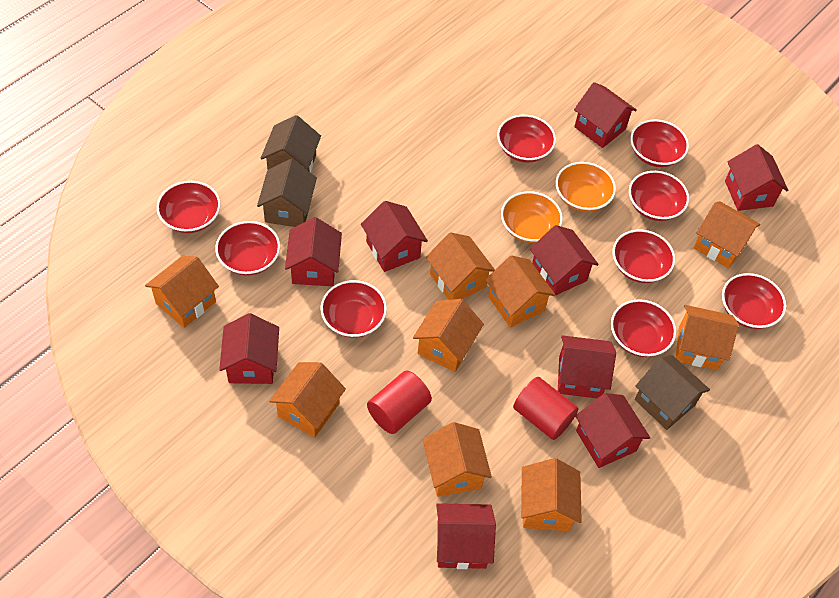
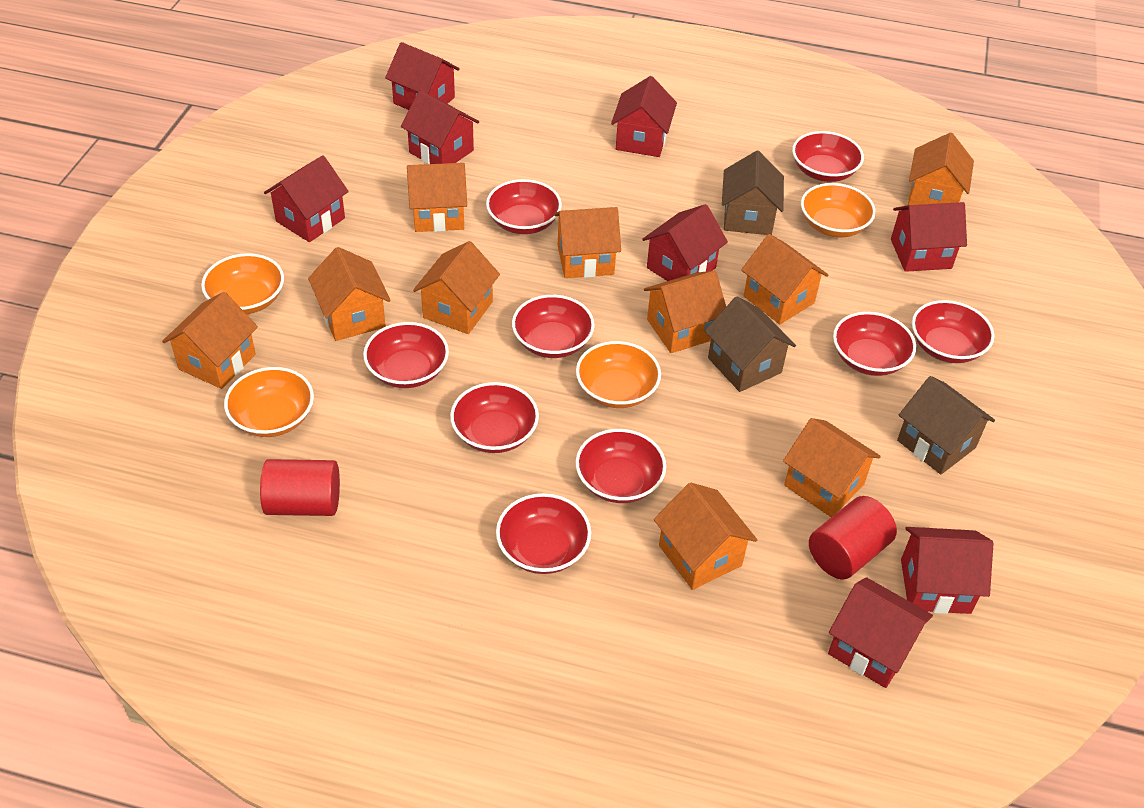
orange bowl: 2 -> 4
orange house: 9 -> 10
red house: 9 -> 8

